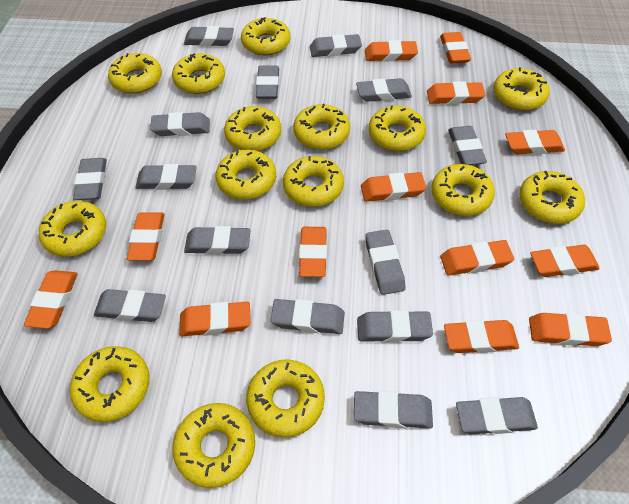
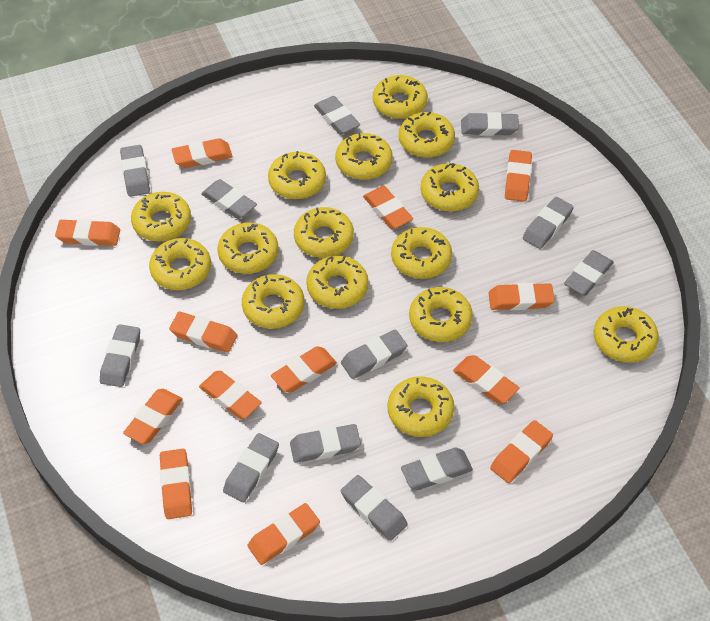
grey eraser: 15 -> 12

